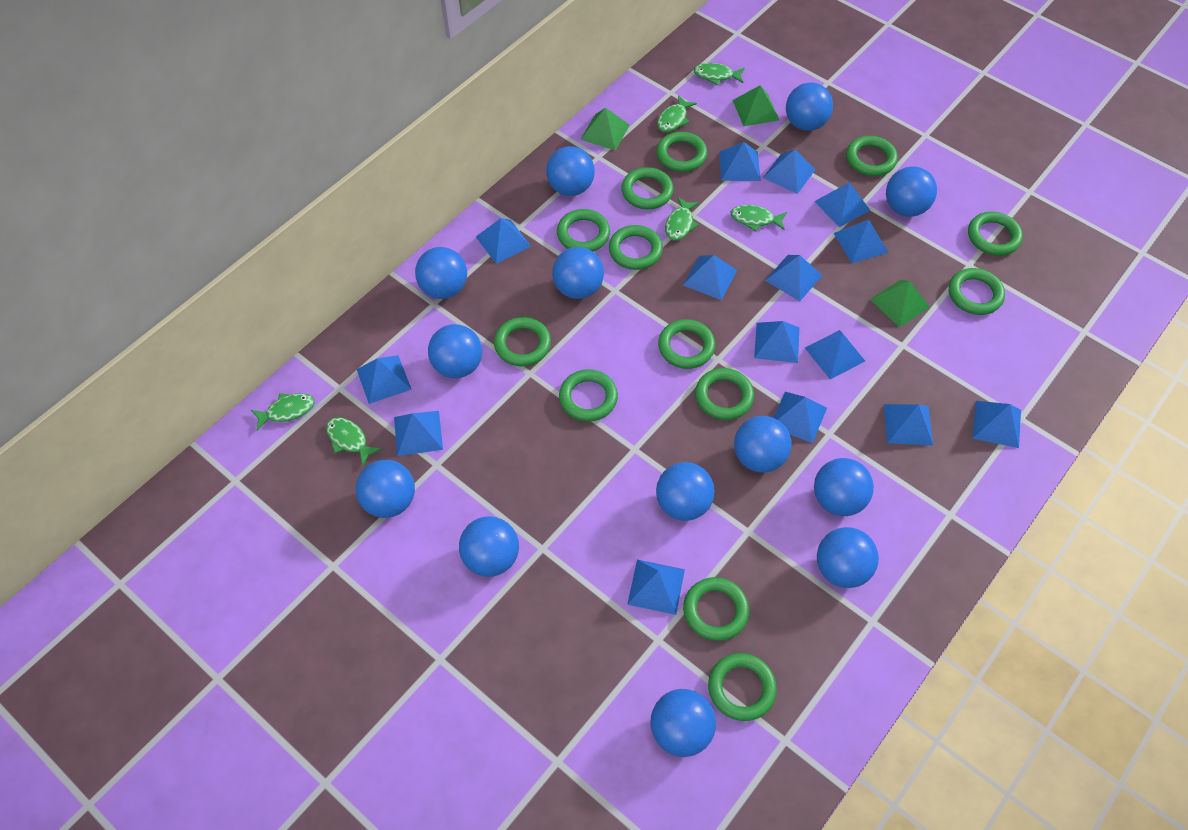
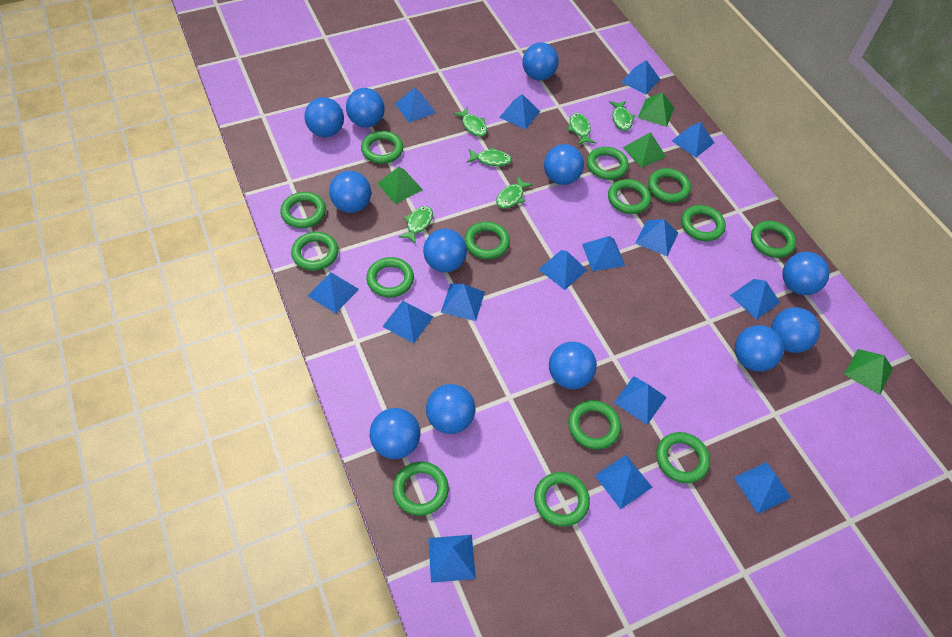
blue ball: 13 -> 12
green pyramid: 3 -> 4
green ring: 13 -> 14

